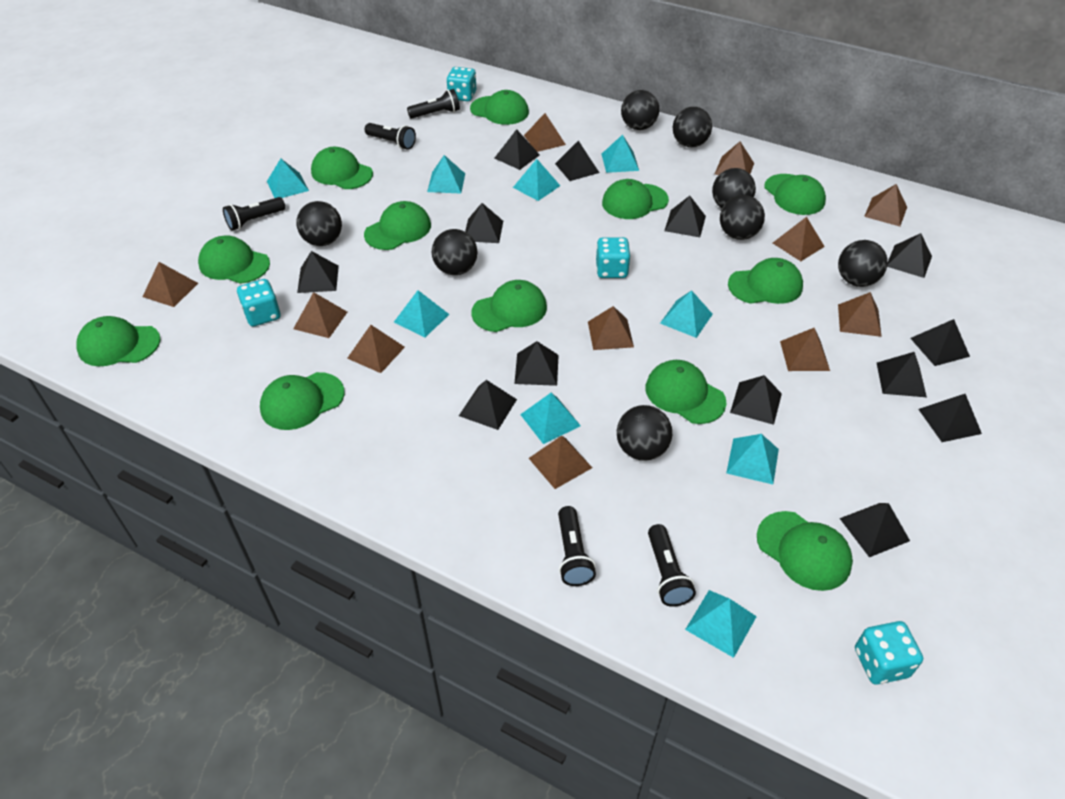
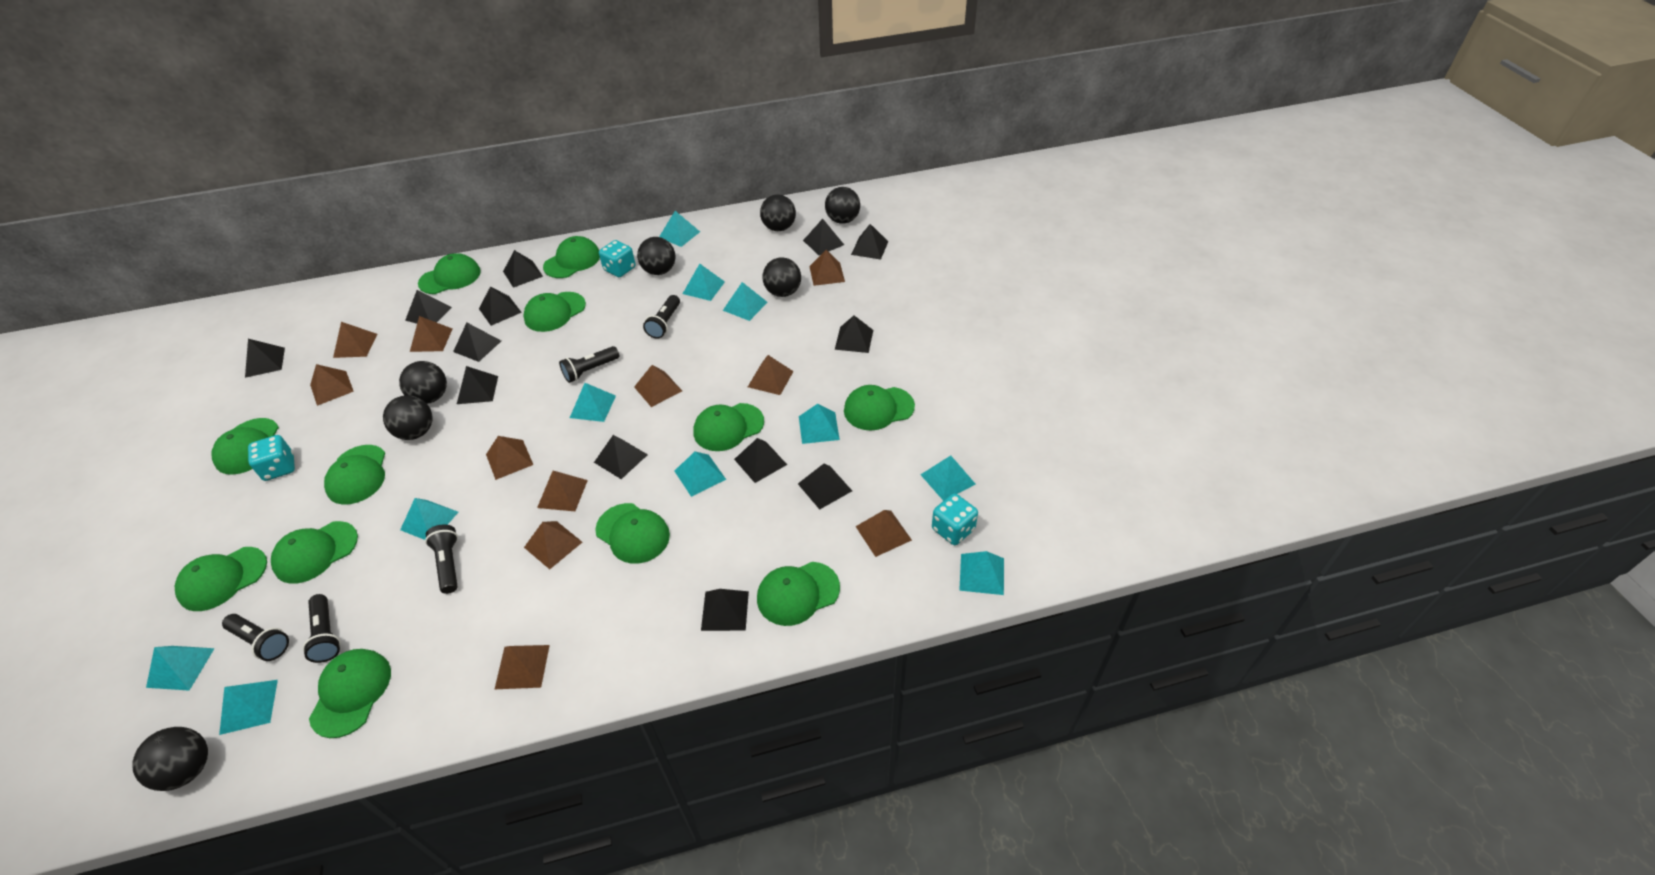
black ball: 8 -> 7
turquoise dice: 4 -> 3
turquoise pyramid: 9 -> 11

